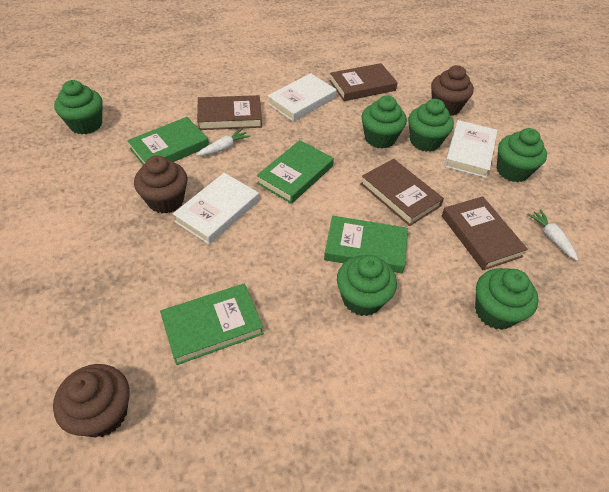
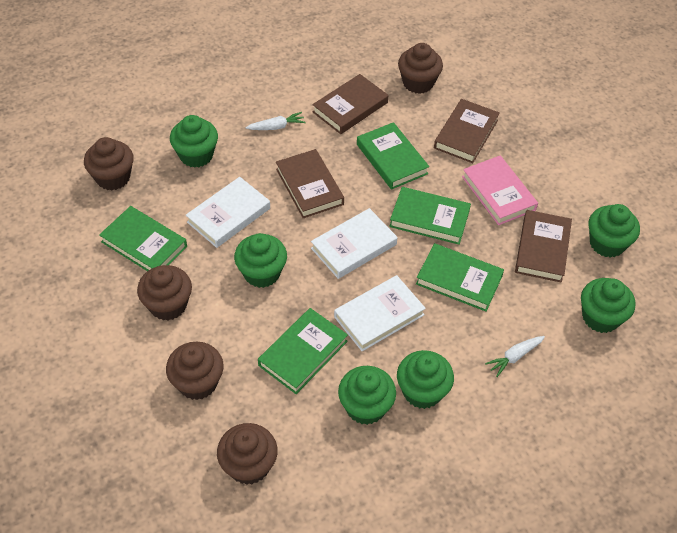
brown cupcake: 3 -> 5
green book: 4 -> 5
pink book: 0 -> 1

